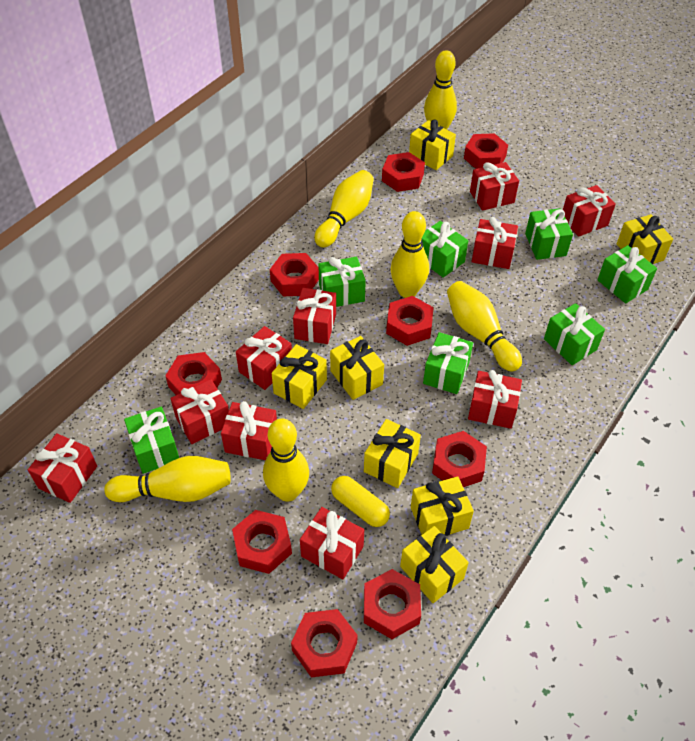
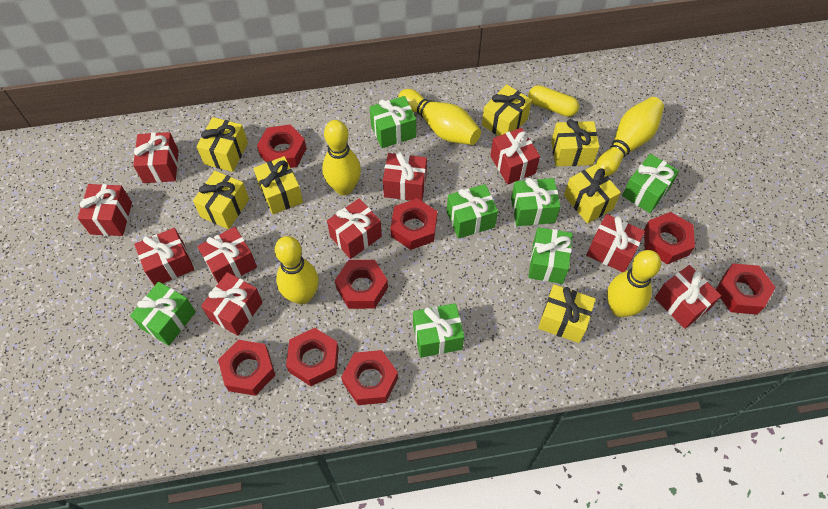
red nut: 9 -> 8
yellow bowling pin: 6 -> 5

